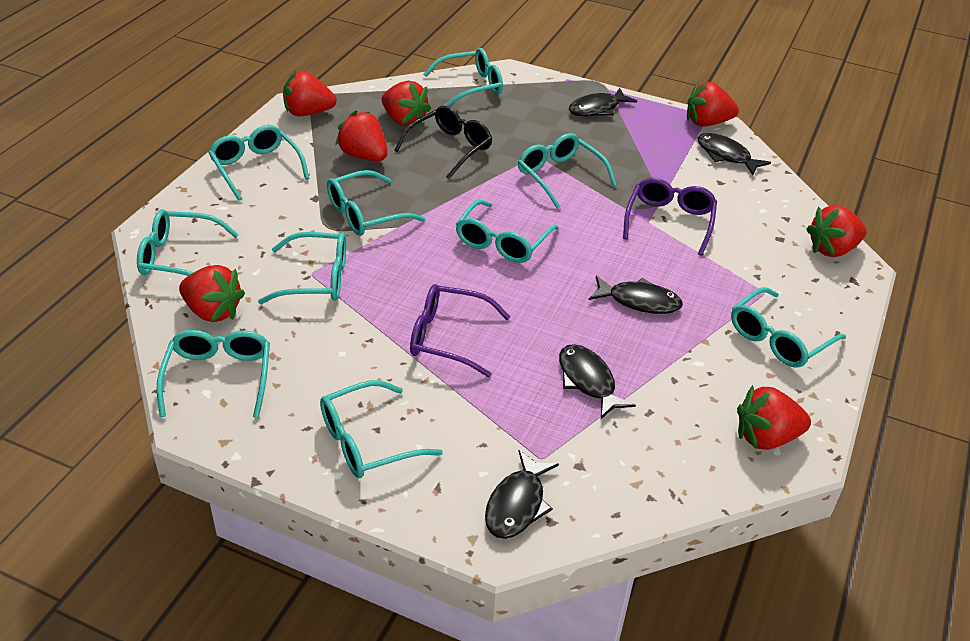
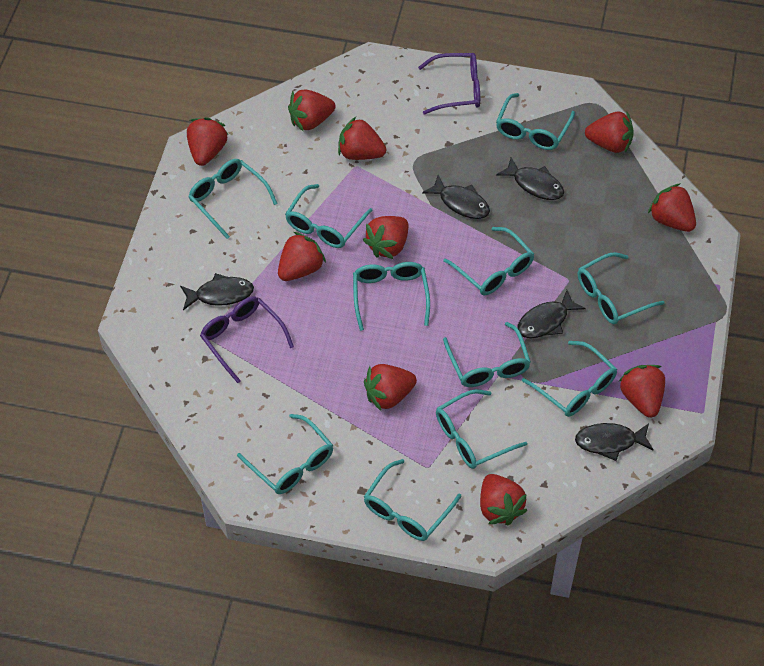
black glasses: 1 -> 0
red strawberry: 7 -> 10
turquoise glasses: 10 -> 11

